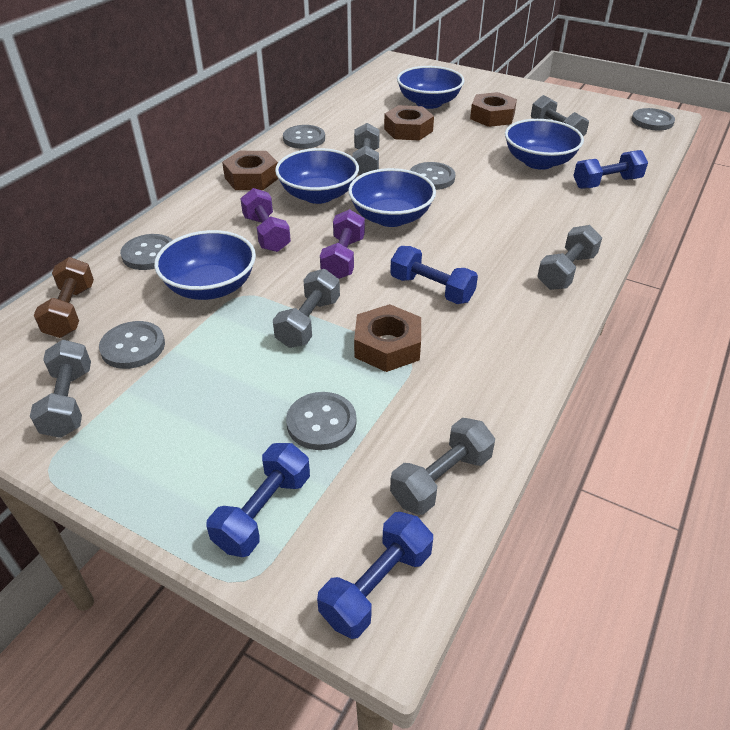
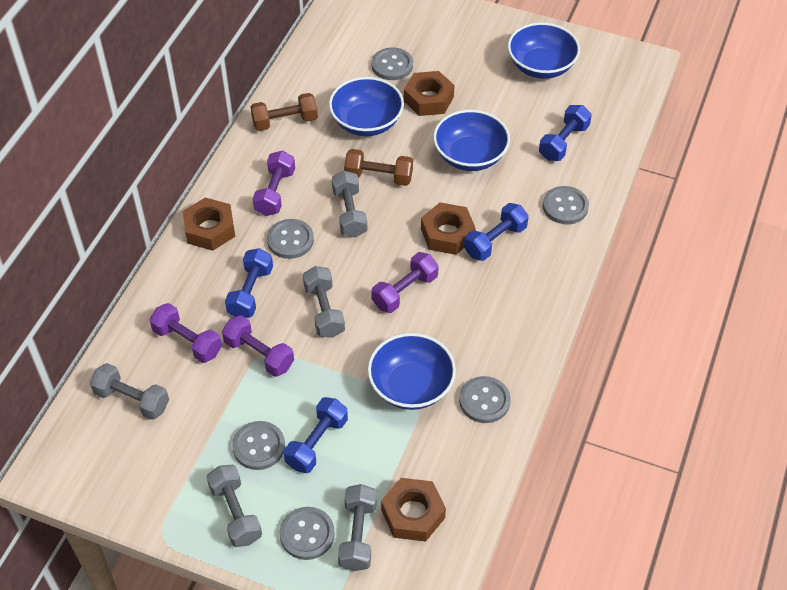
blue bowl: 5 -> 4
brown dumbbell: 1 -> 2
grey dumbbell: 6 -> 5
purple dumbbell: 2 -> 4

